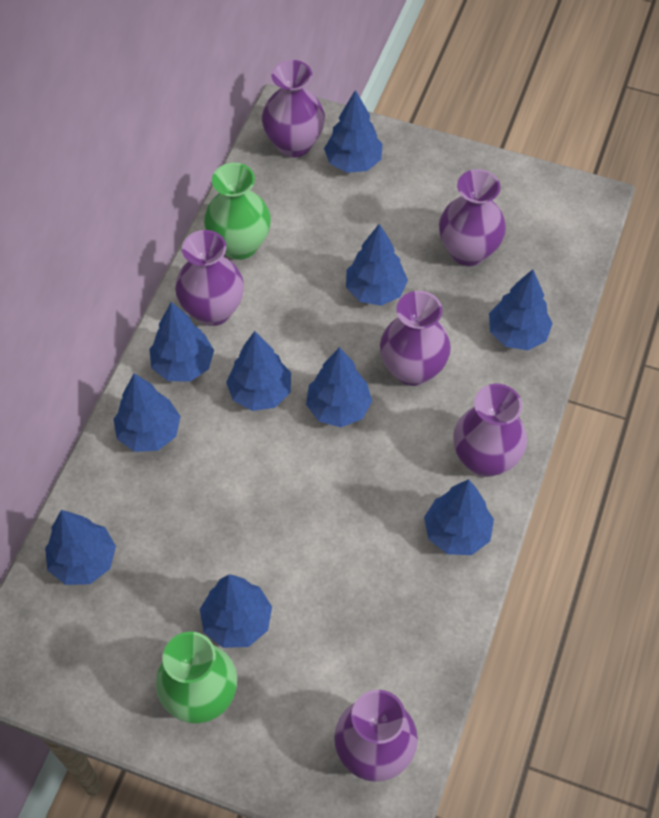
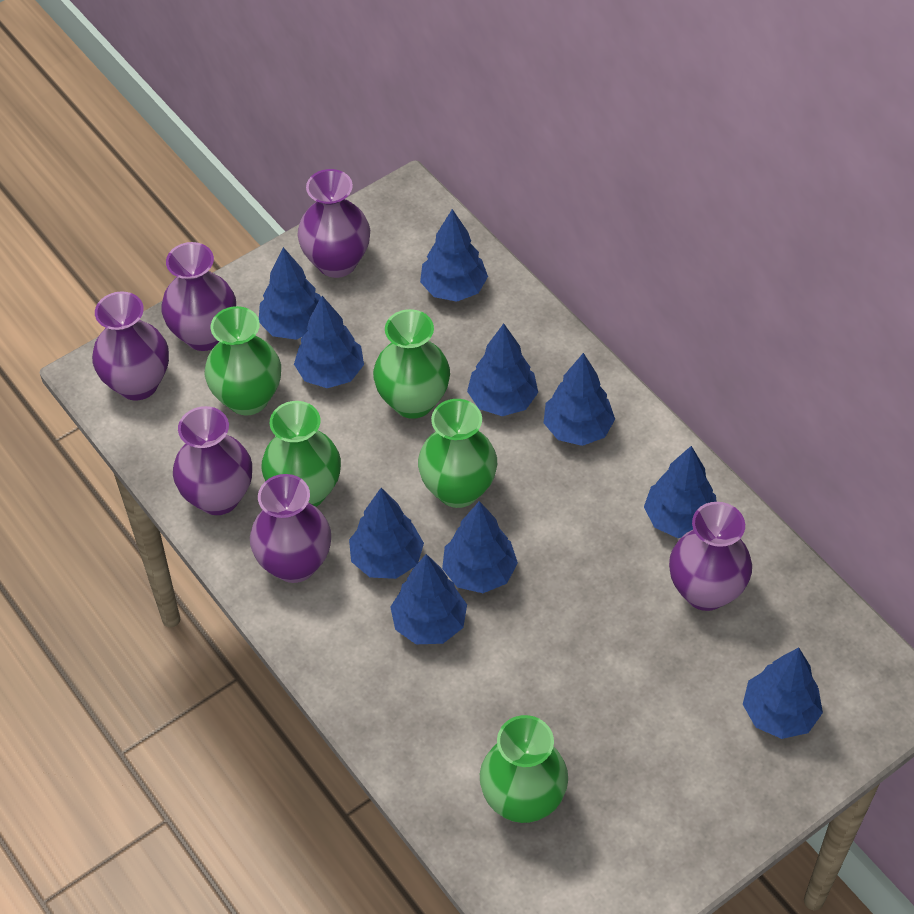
green vase: 2 -> 5

